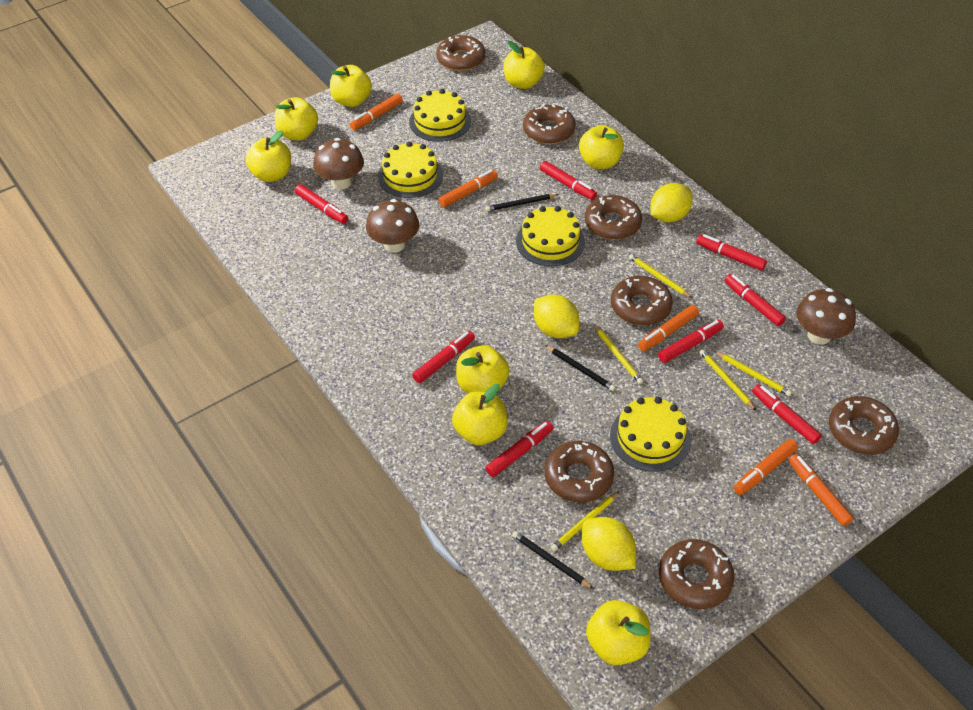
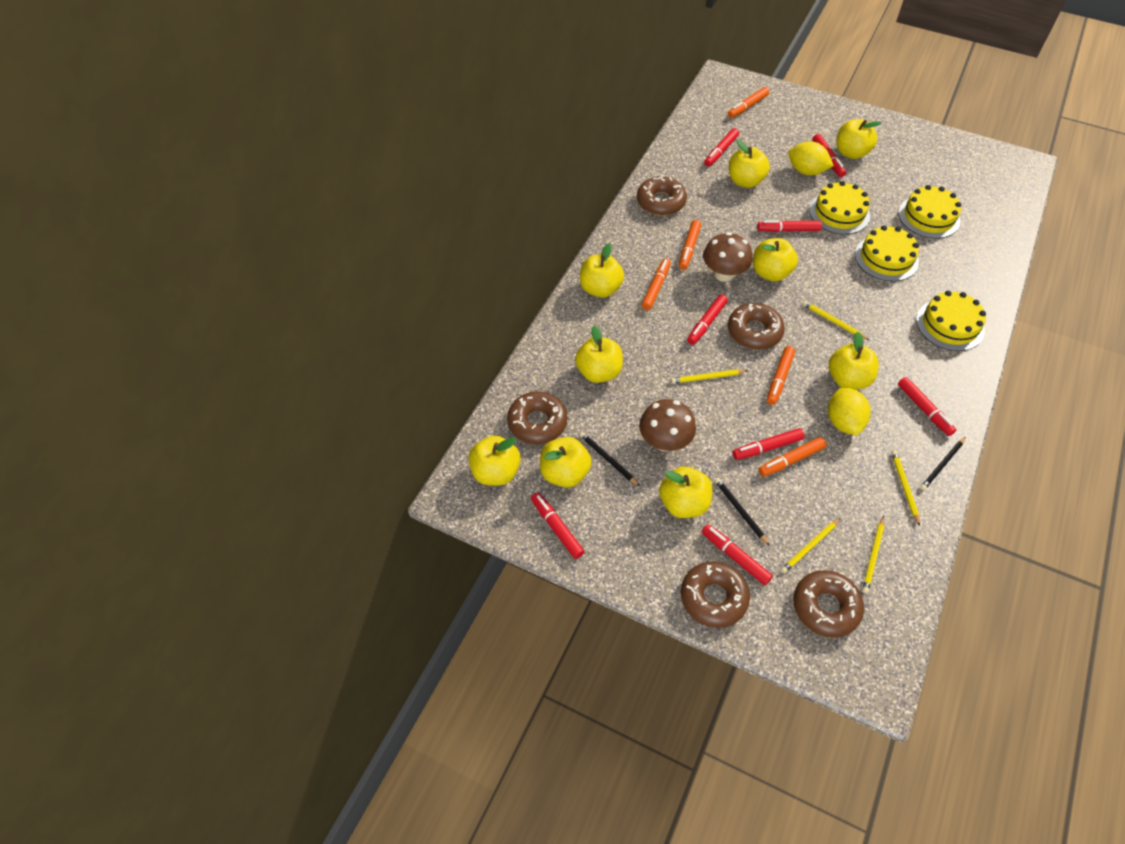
brown donut: 7 -> 5
brown mushroom: 3 -> 2
yellow apple: 8 -> 9
yellow lemon: 3 -> 2

